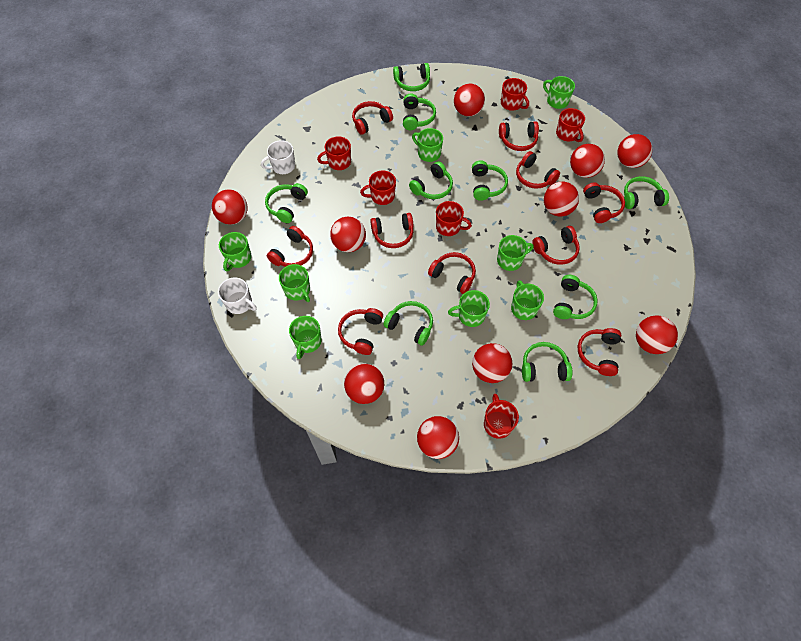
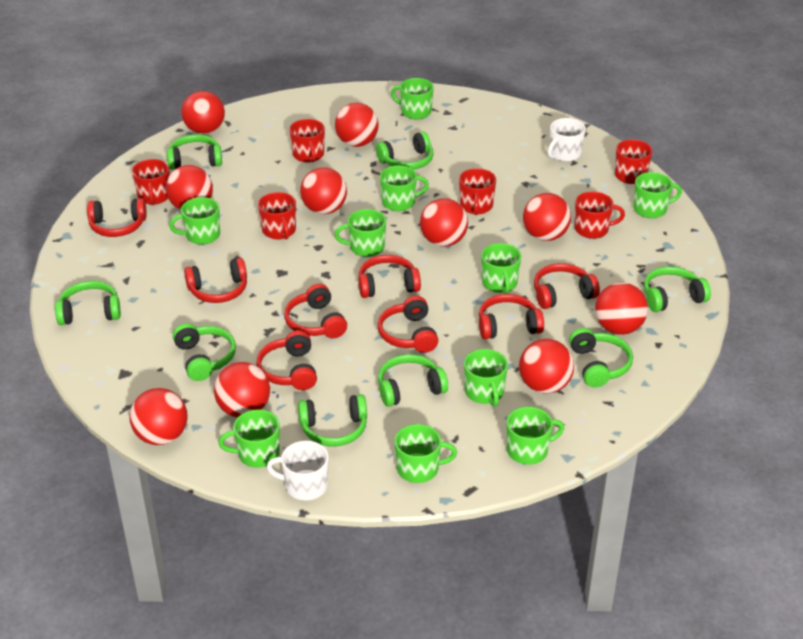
green headphones: 9 -> 8
green mug: 8 -> 10
red headphones: 10 -> 8

